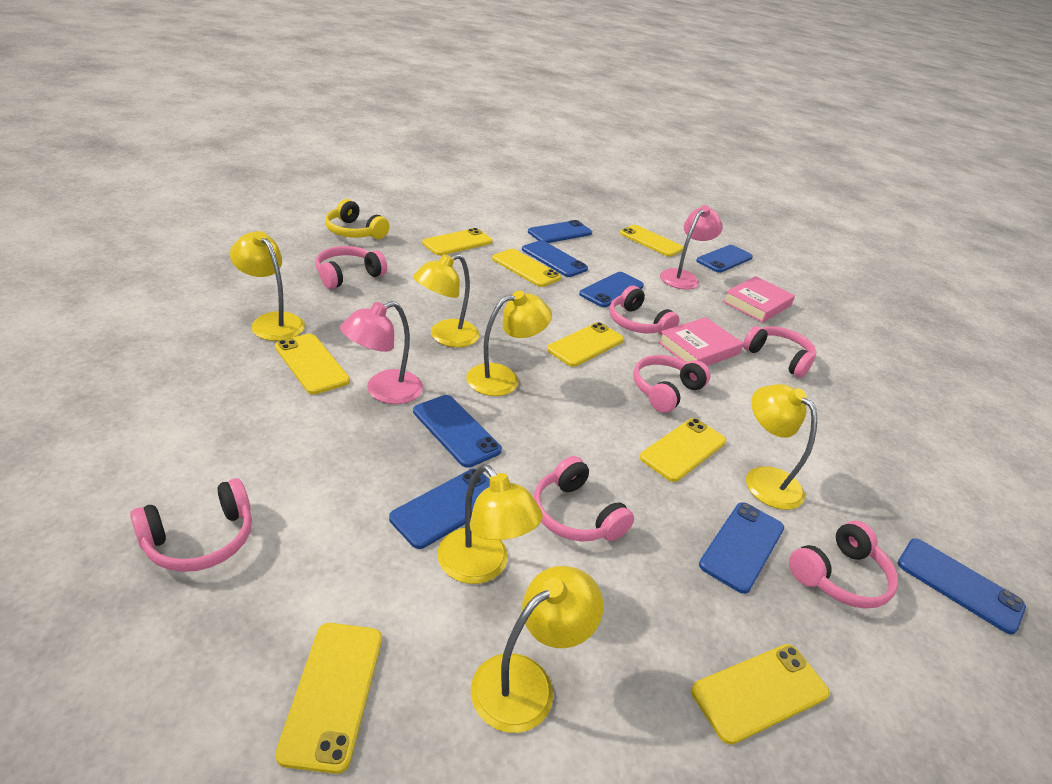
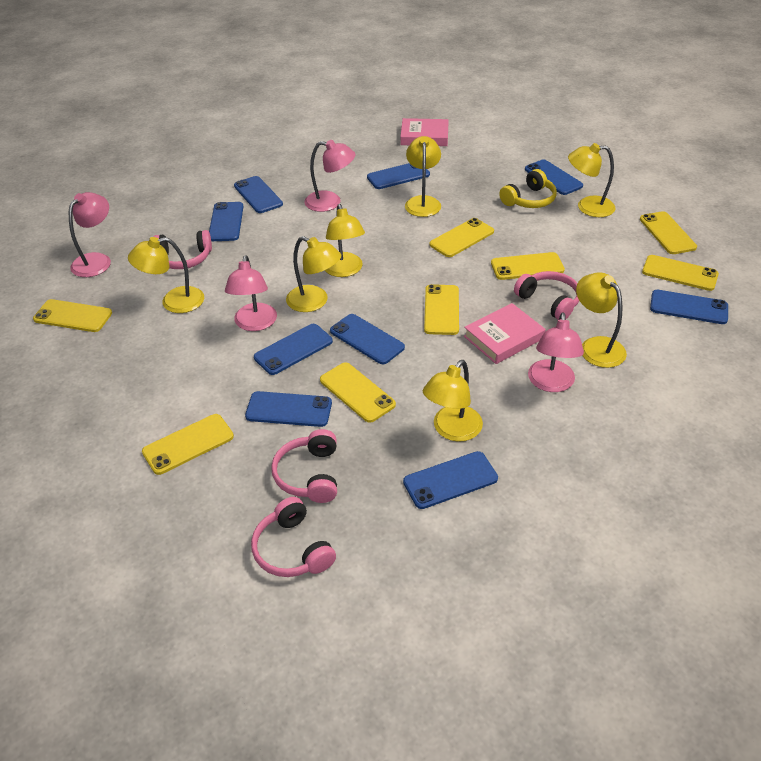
blue phone: 8 -> 9
pink headphones: 7 -> 4
pink lamp: 2 -> 4
yellow lamp: 6 -> 7

